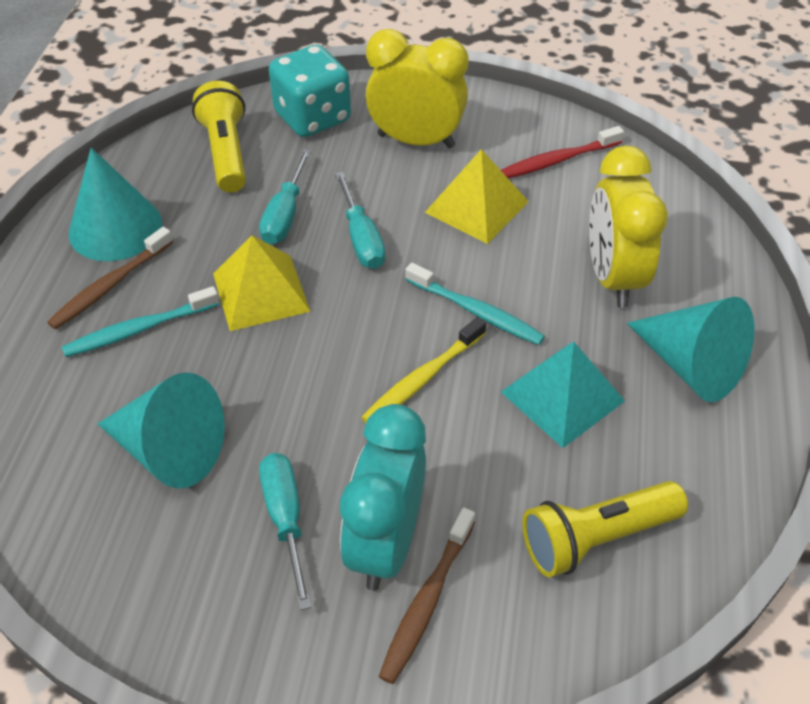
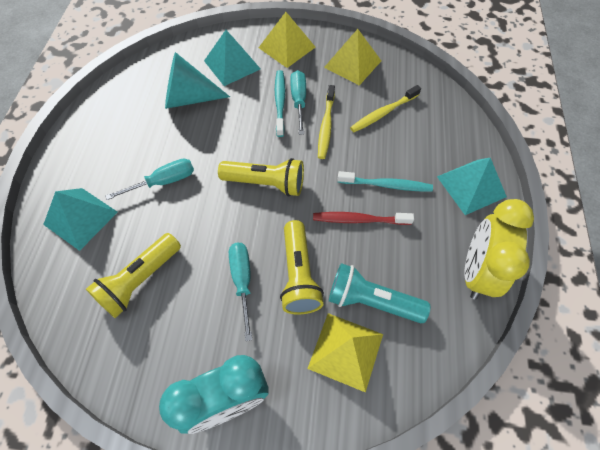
brown toothbrush: 2 -> 0
turquoise cone: 3 -> 1
turquoise dice: 1 -> 0
turquoise flashlight: 0 -> 1
turquoise pyramid: 1 -> 3
yellow clock: 2 -> 1
yellow flashlight: 2 -> 3
yellow pyramid: 2 -> 3
yellow toothbrush: 1 -> 2

